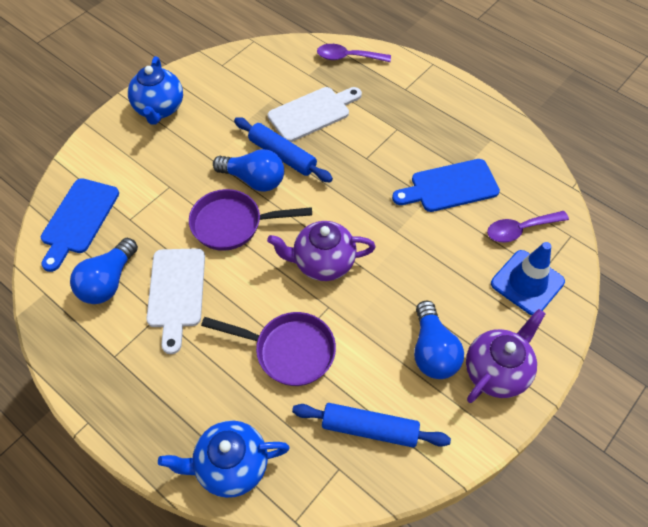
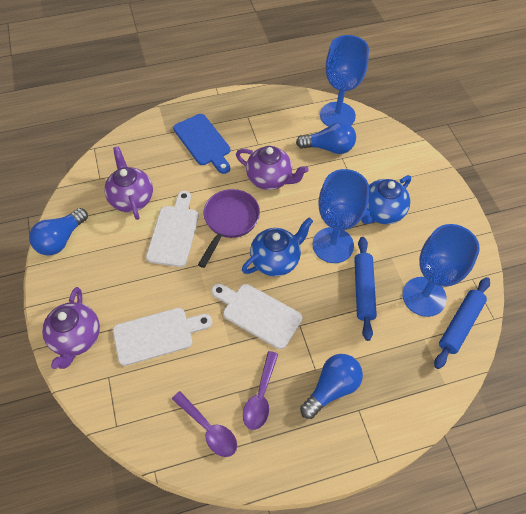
blue cutting board: 2 -> 1
blue goblet: 0 -> 3
blue traffic cone: 1 -> 0
purple pan: 2 -> 1
purple teapot: 2 -> 3
white cutting board: 2 -> 3

